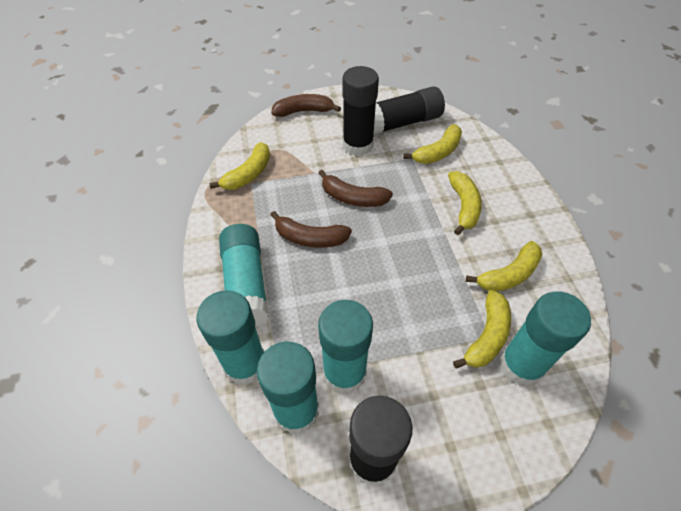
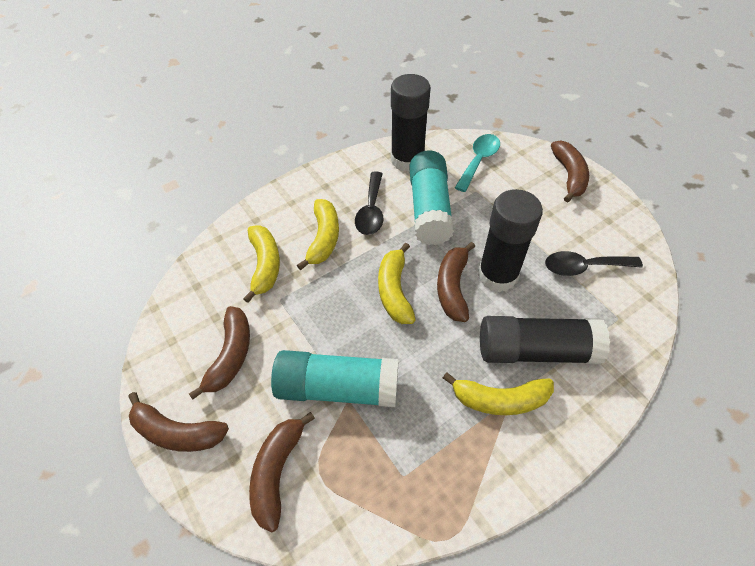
black spoon: 0 -> 2
brown banana: 3 -> 5
turquoise glue stick: 5 -> 2
turquoise spoon: 0 -> 1
yellow banana: 5 -> 4

